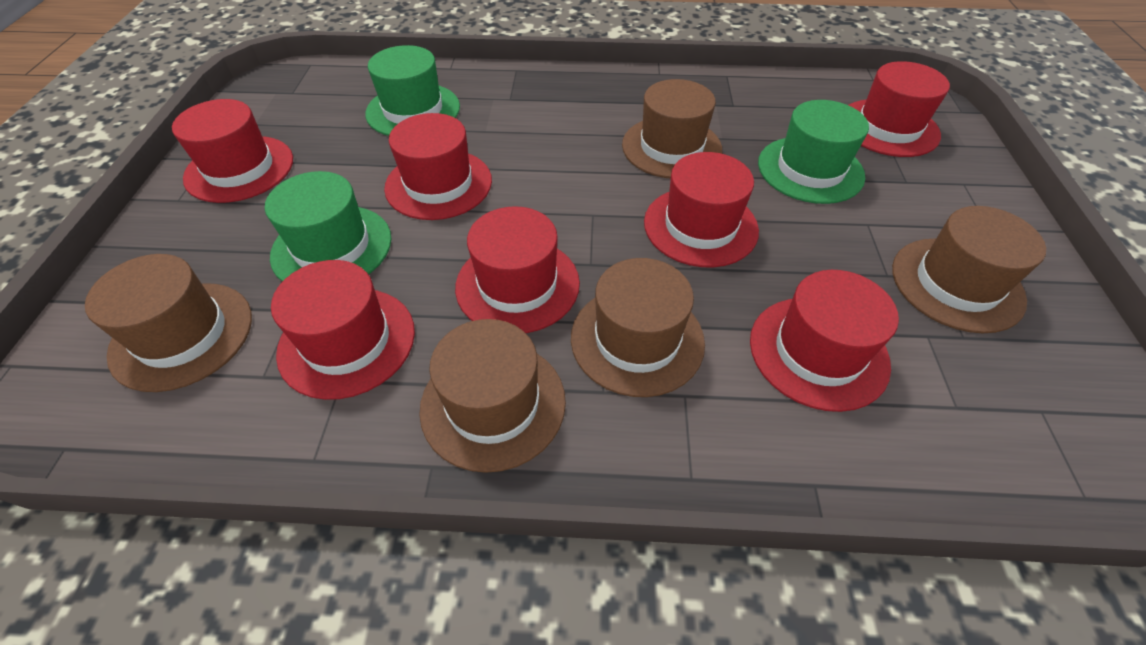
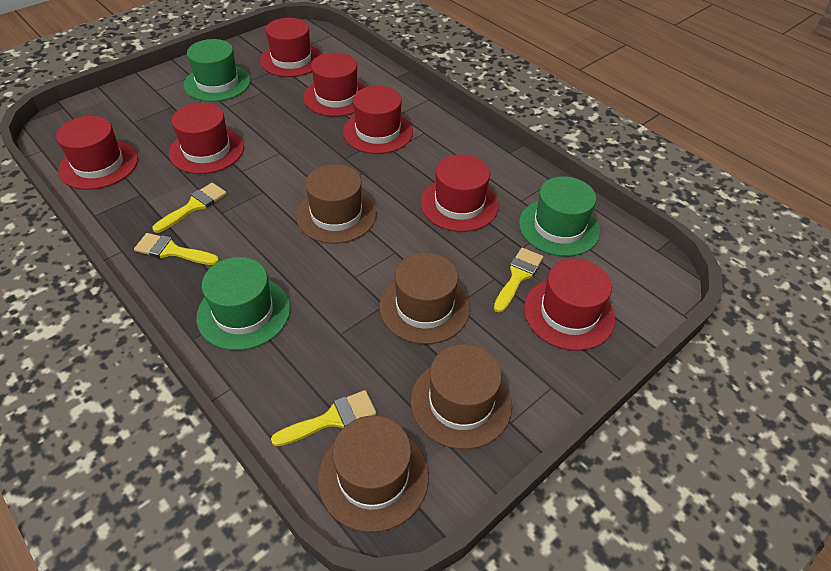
brown hat: 5 -> 4
yellow brush: 0 -> 4

